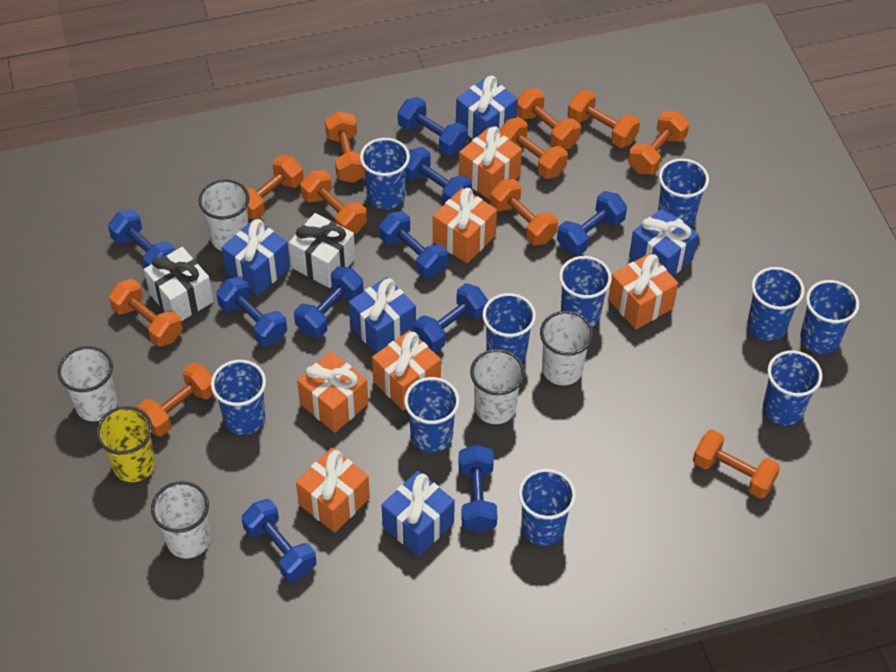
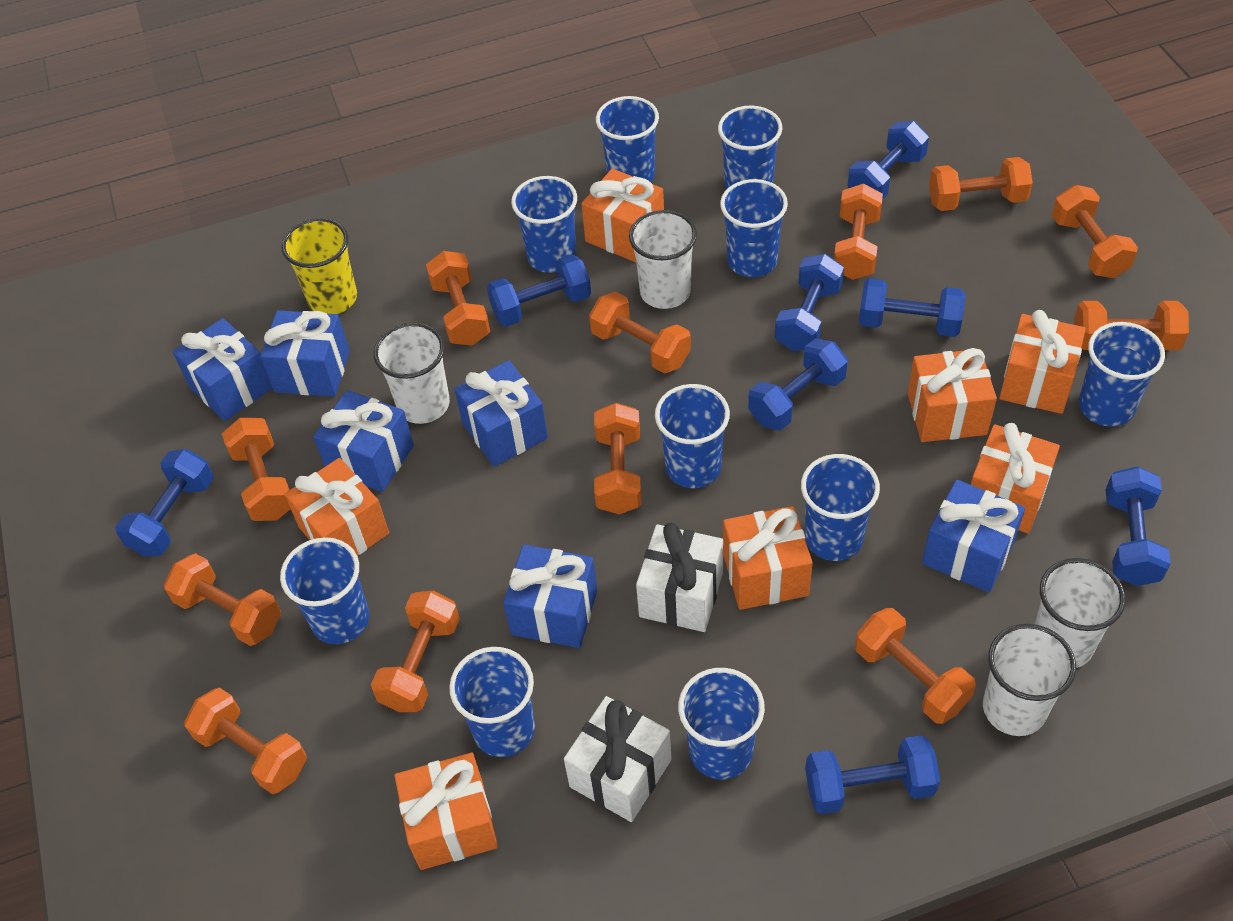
blue dumbbell: 10 -> 8
blue gift: 5 -> 6
orange dumbbell: 11 -> 12
orange gift: 6 -> 7
white cup: 5 -> 4

